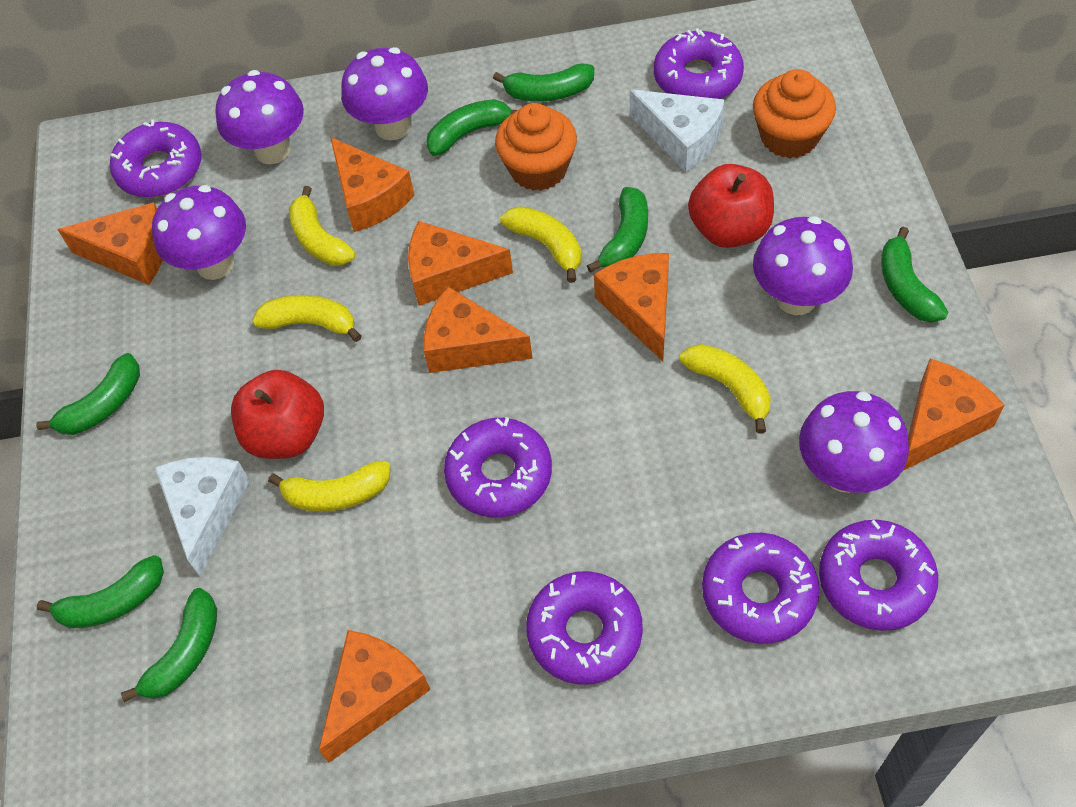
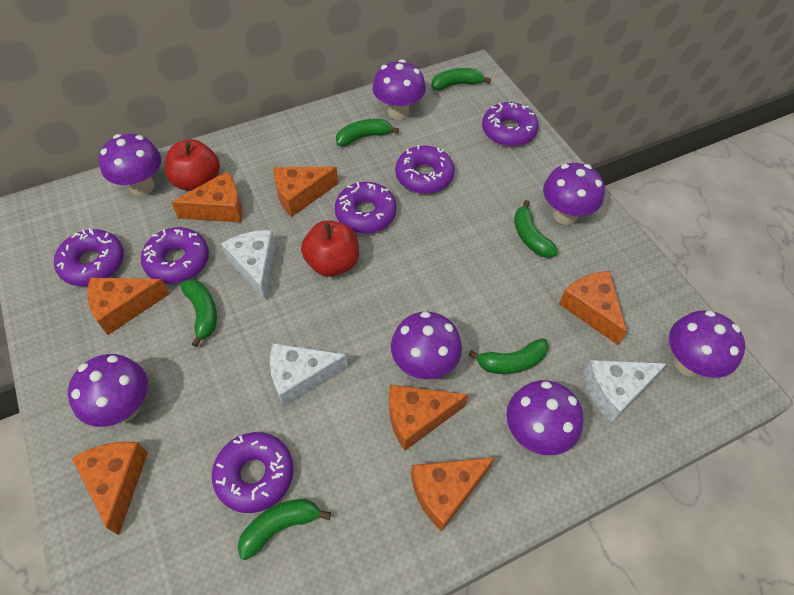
green banana: 7 -> 6
orange cupcake: 2 -> 0
purple mushroom: 5 -> 7
white cheese: 2 -> 3
yellow banana: 5 -> 0

